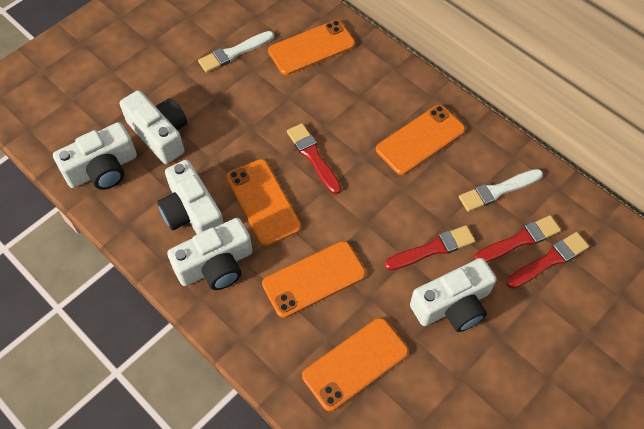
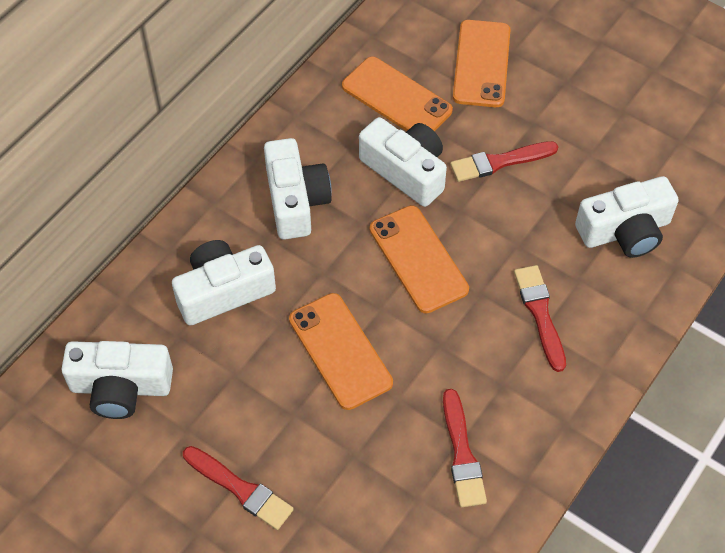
orange phone: 5 -> 4
white brush: 2 -> 0

